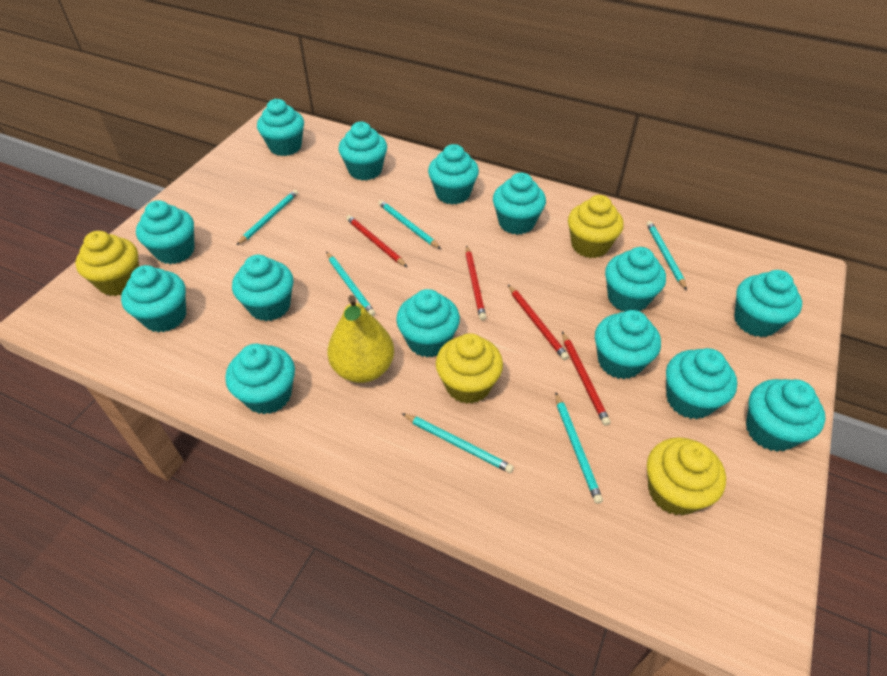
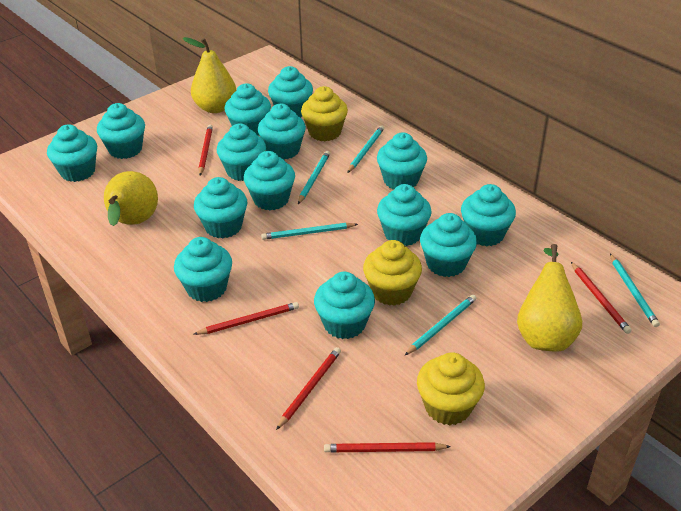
red pencil: 4 -> 5
turquoise pencil: 6 -> 5
yellow cupcake: 4 -> 3
yellow pear: 1 -> 3

